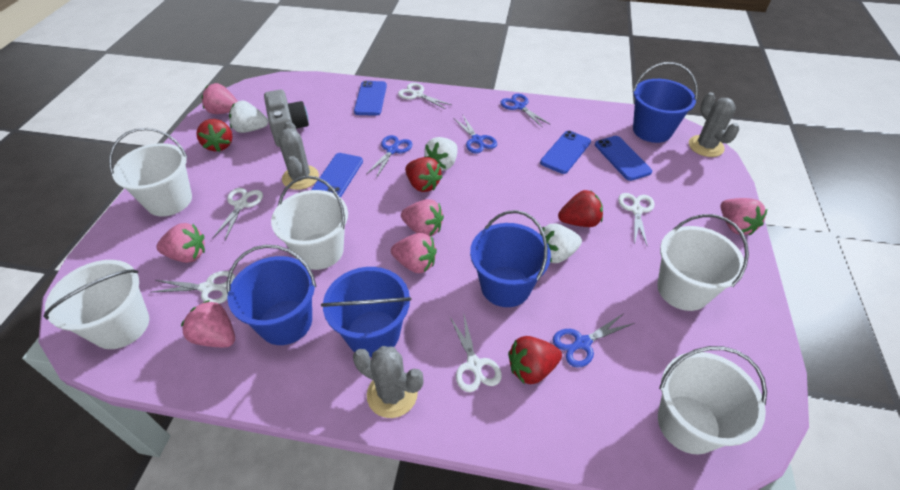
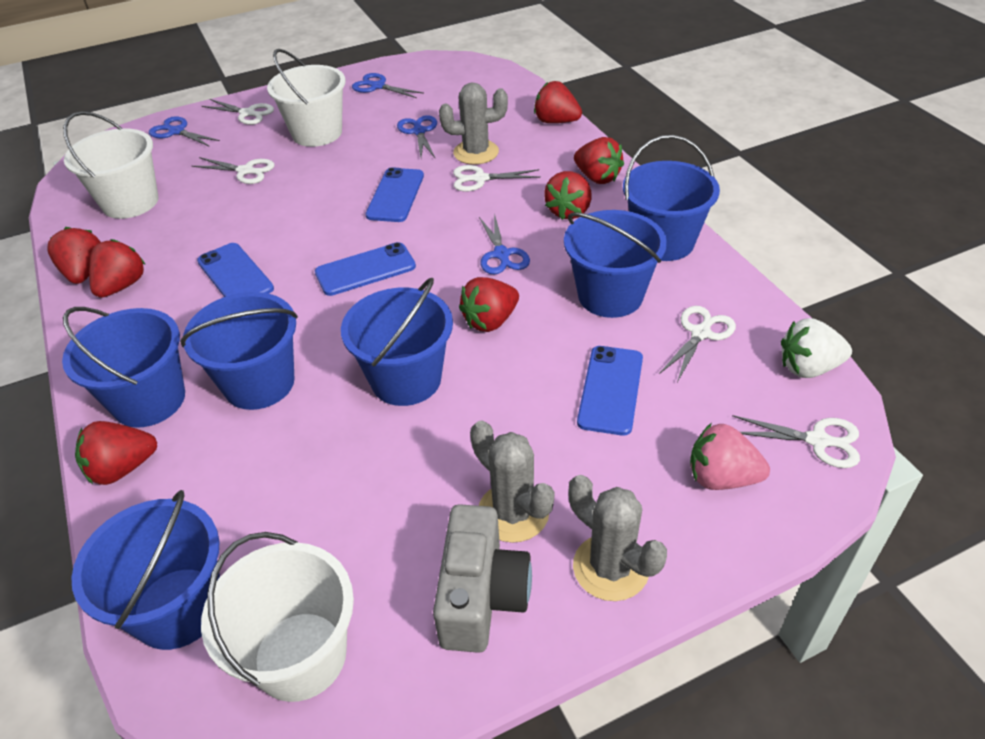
blue bucket: 4 -> 6
pink strawberry: 6 -> 1
red strawberry: 4 -> 7
white bucket: 5 -> 3
white strawberry: 3 -> 1

